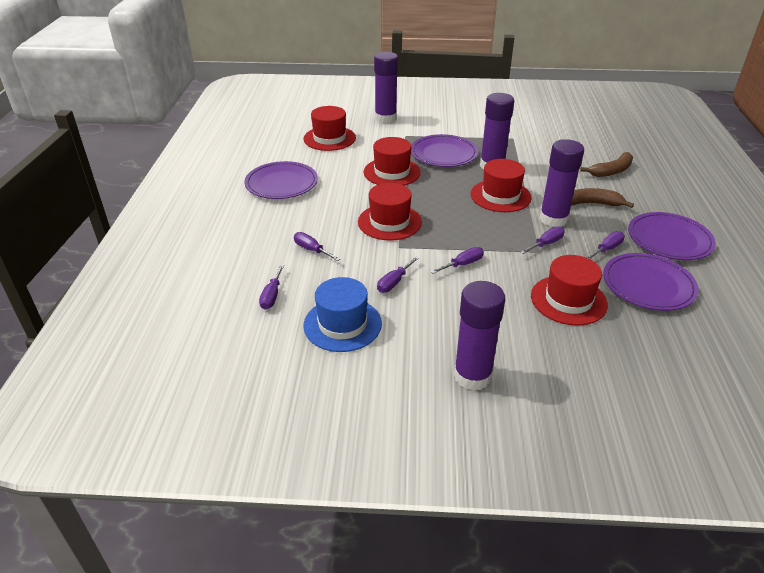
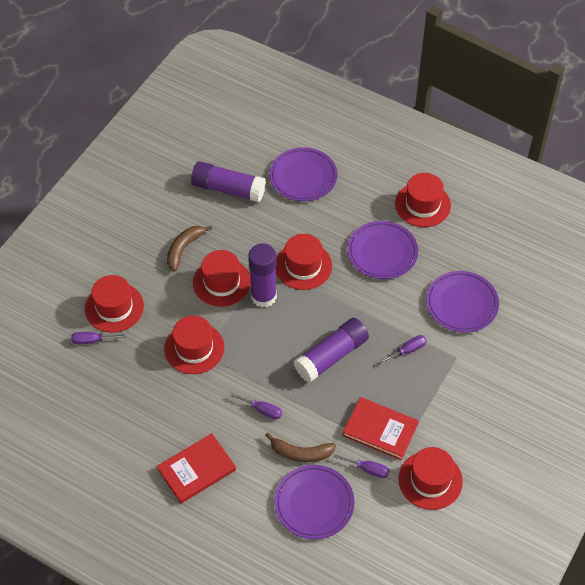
blue hat: 1 -> 0
purple glue stick: 4 -> 3
purple screwdriver: 6 -> 4
red book: 0 -> 2
red hat: 5 -> 6

